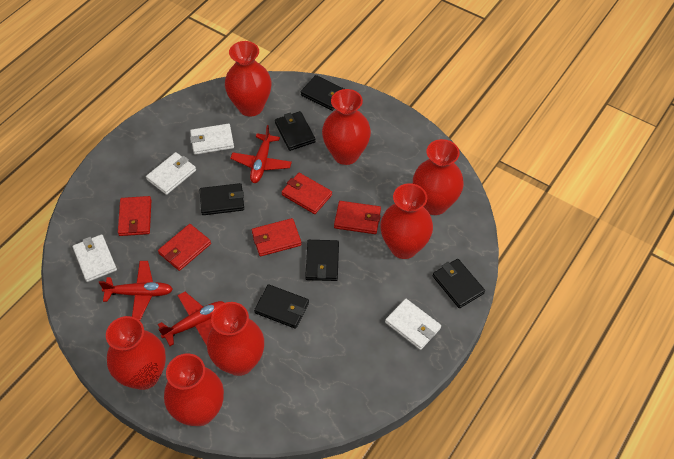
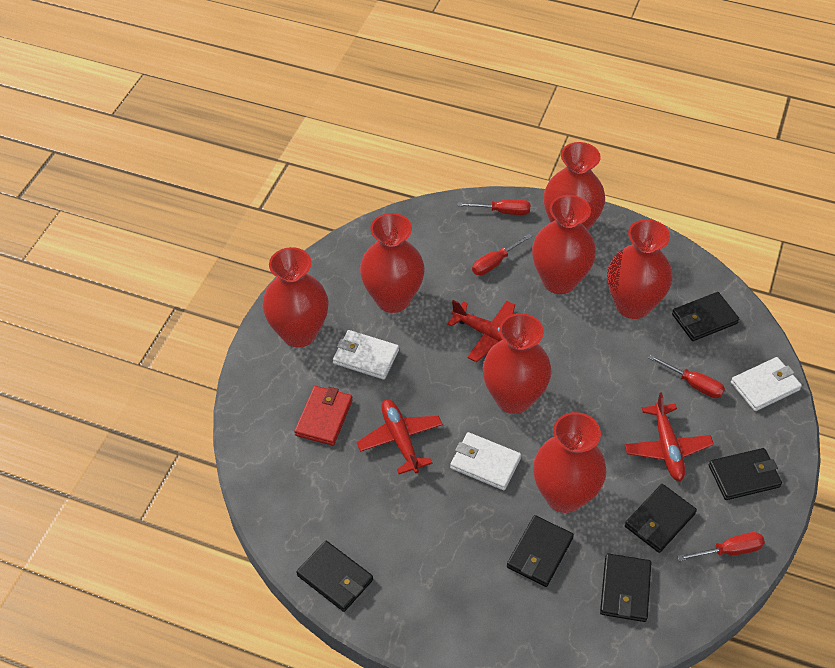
red screwdriver: 0 -> 4
red wallet: 5 -> 1
white wallet: 4 -> 3

